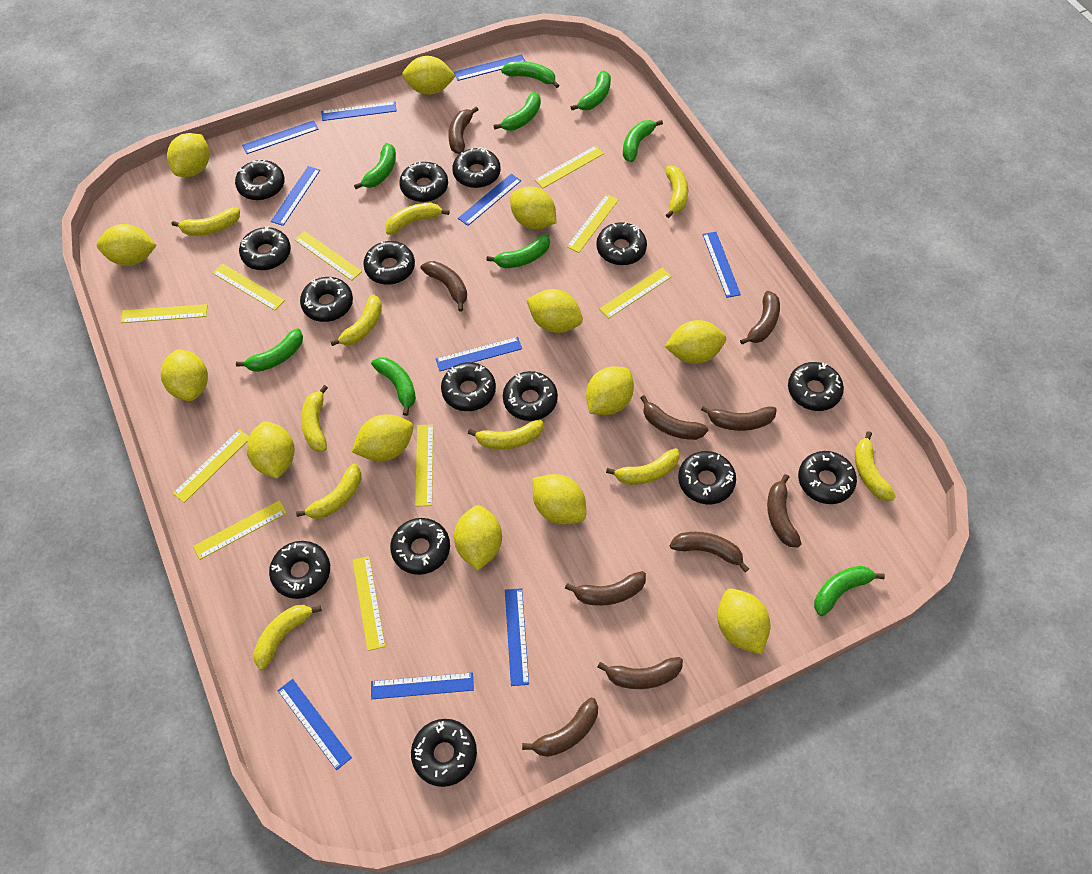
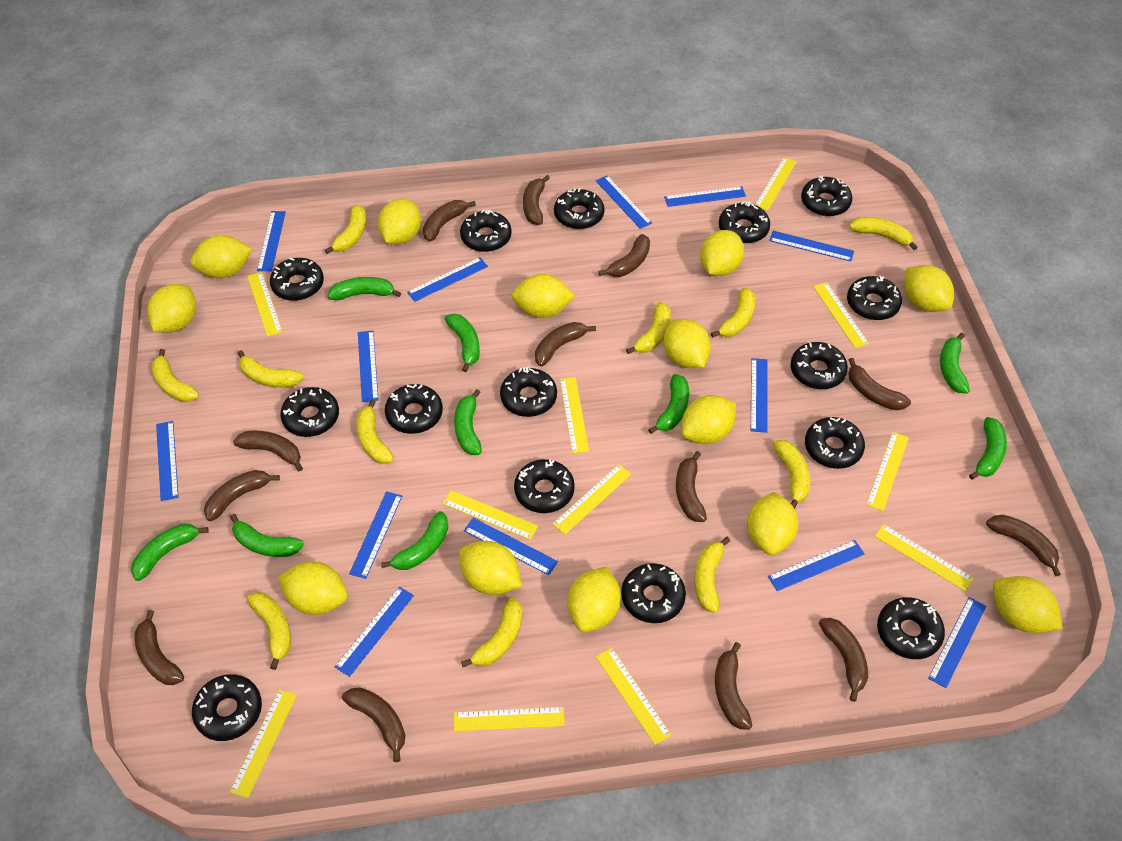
blue ruler: 10 -> 13
brown banana: 10 -> 13
yellow banana: 10 -> 11
yellow ruler: 10 -> 11

